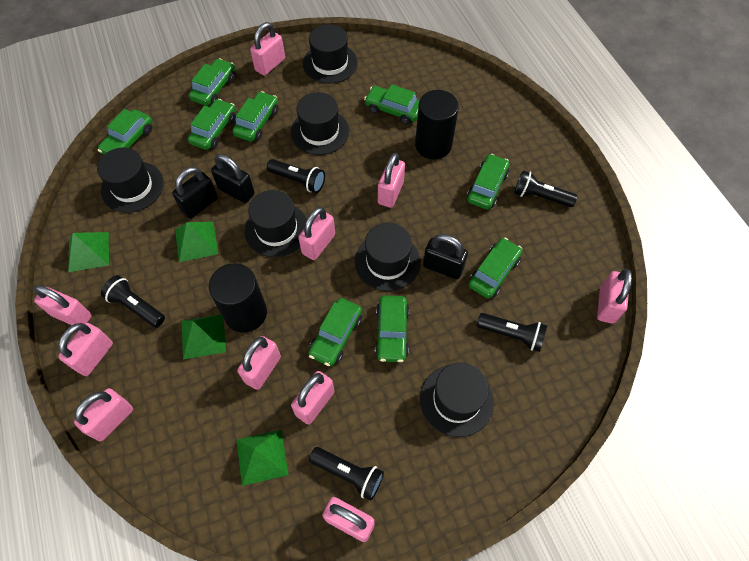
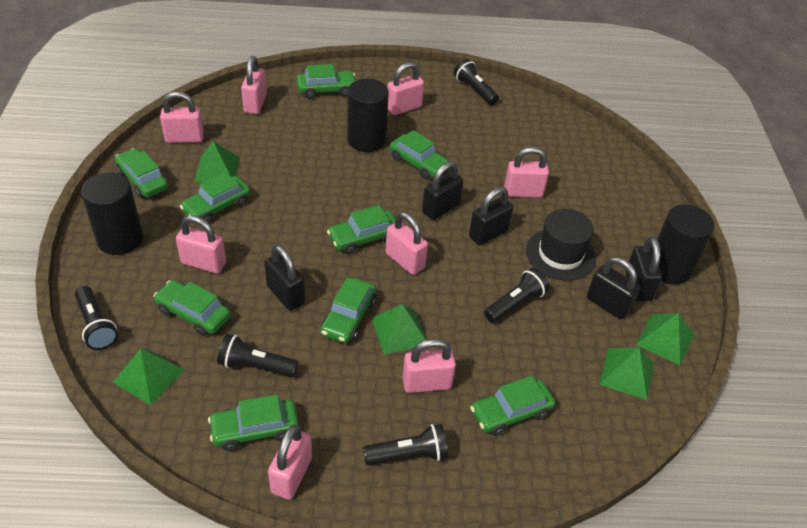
black cylinder: 2 -> 3
black hat: 6 -> 1
black padlock: 3 -> 5
green pyramid: 4 -> 5
pink padlock: 10 -> 8

